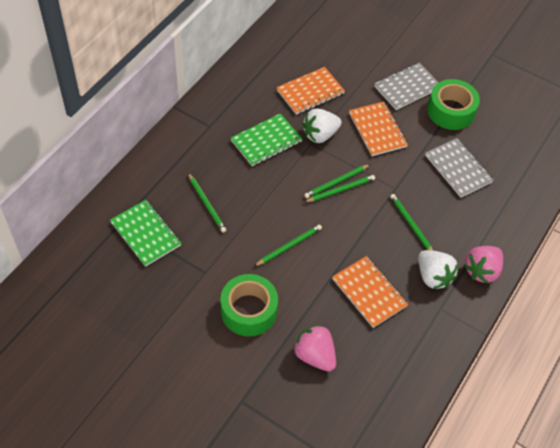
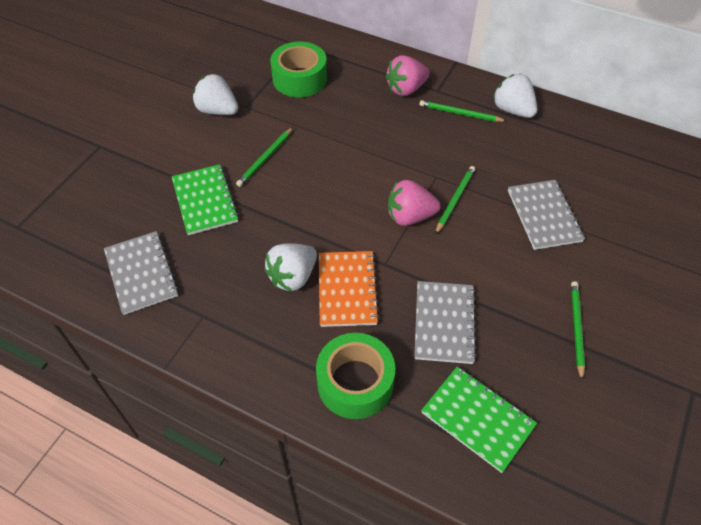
green pencil: 5 -> 4
grey notebook: 2 -> 3
orange notebook: 3 -> 1
white strawberry: 2 -> 3

